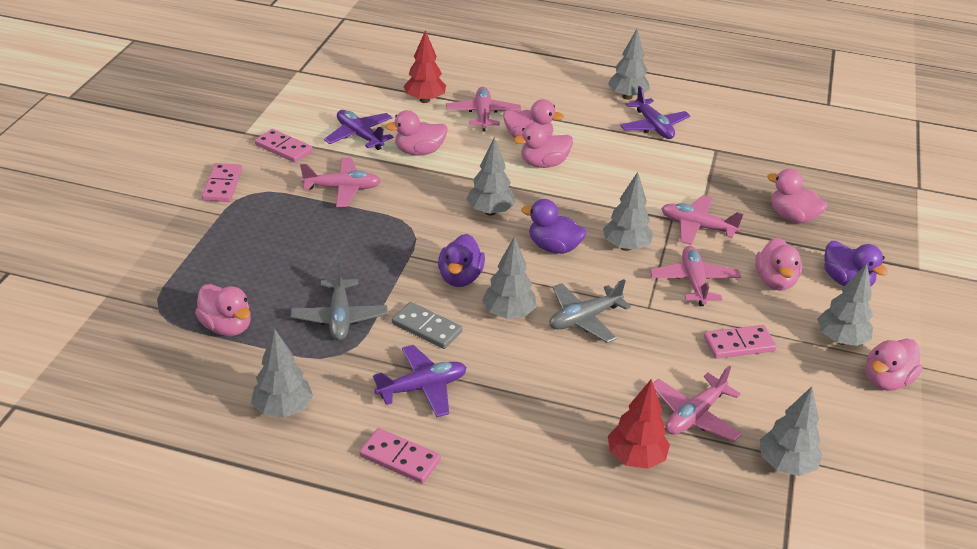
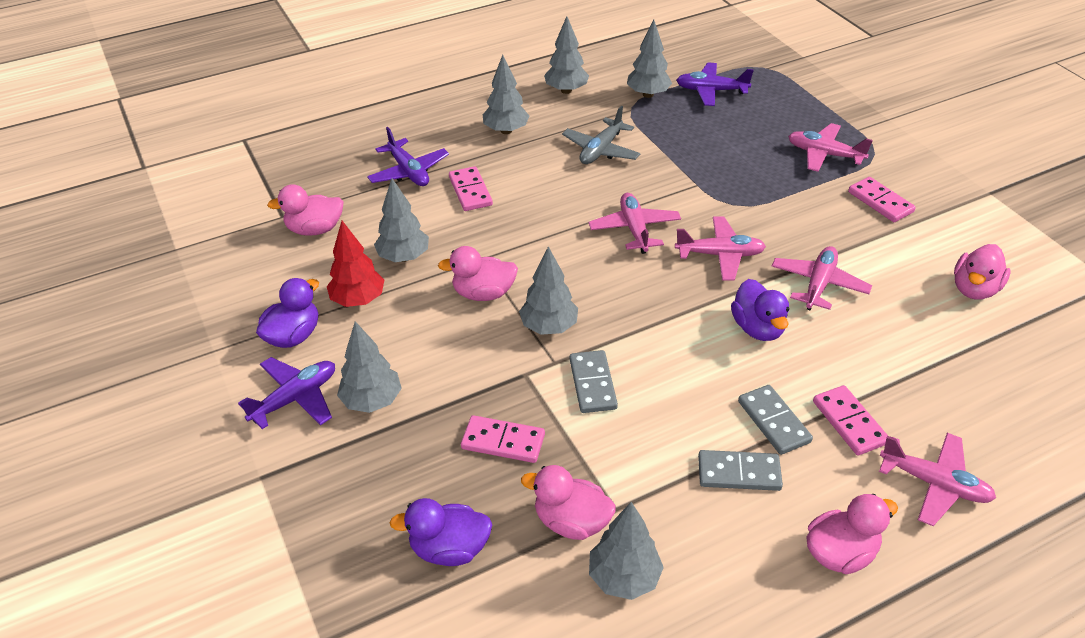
grey domino: 1 -> 3
grey plane: 2 -> 1
pink duck: 7 -> 5
red tree: 2 -> 1

